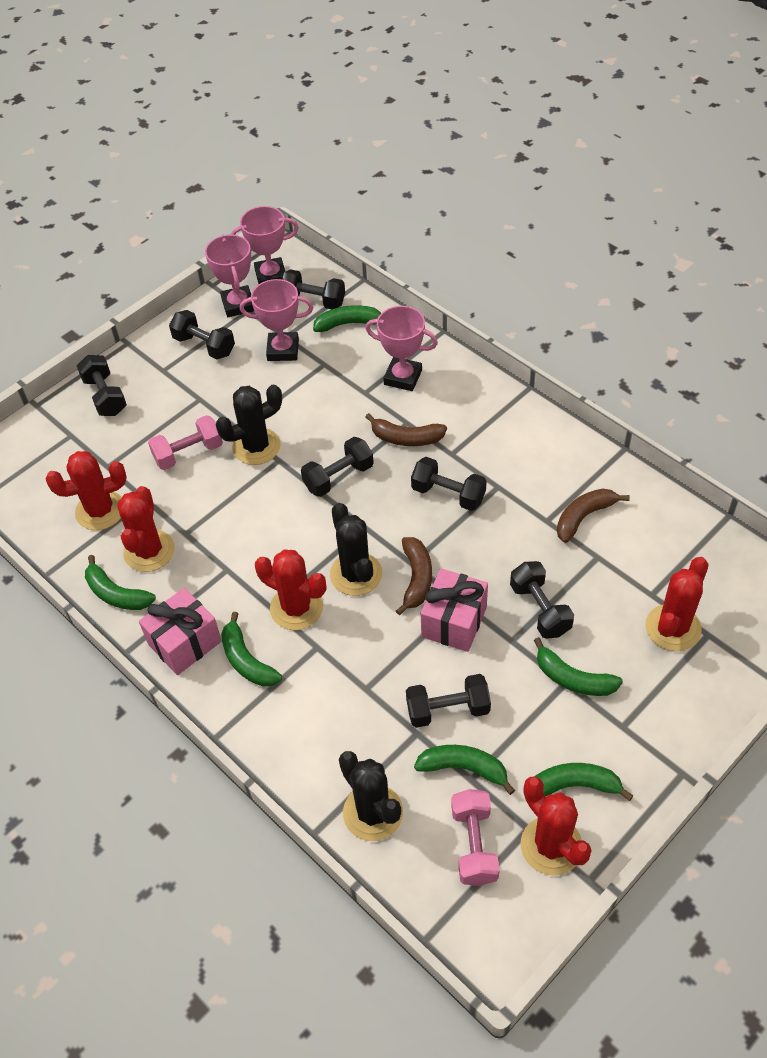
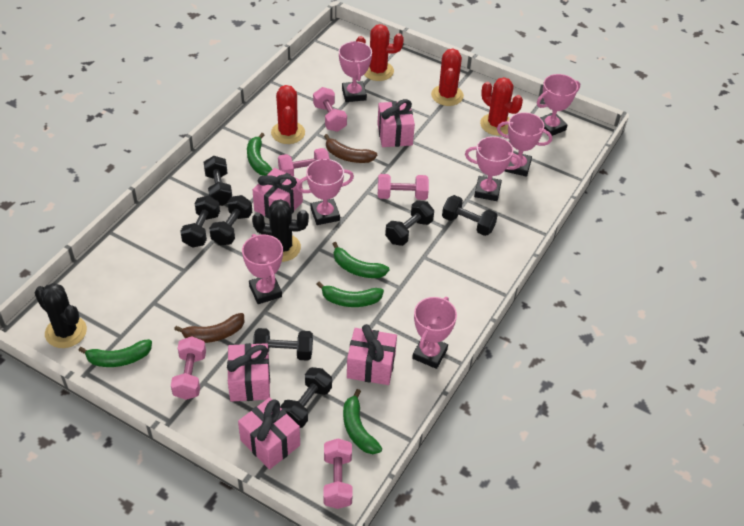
black cactus: 3 -> 2
brown banana: 3 -> 2
green banana: 6 -> 5
pink dumbbell: 2 -> 5
pink gift: 2 -> 5
pink trophy: 4 -> 7
red cactus: 5 -> 4

